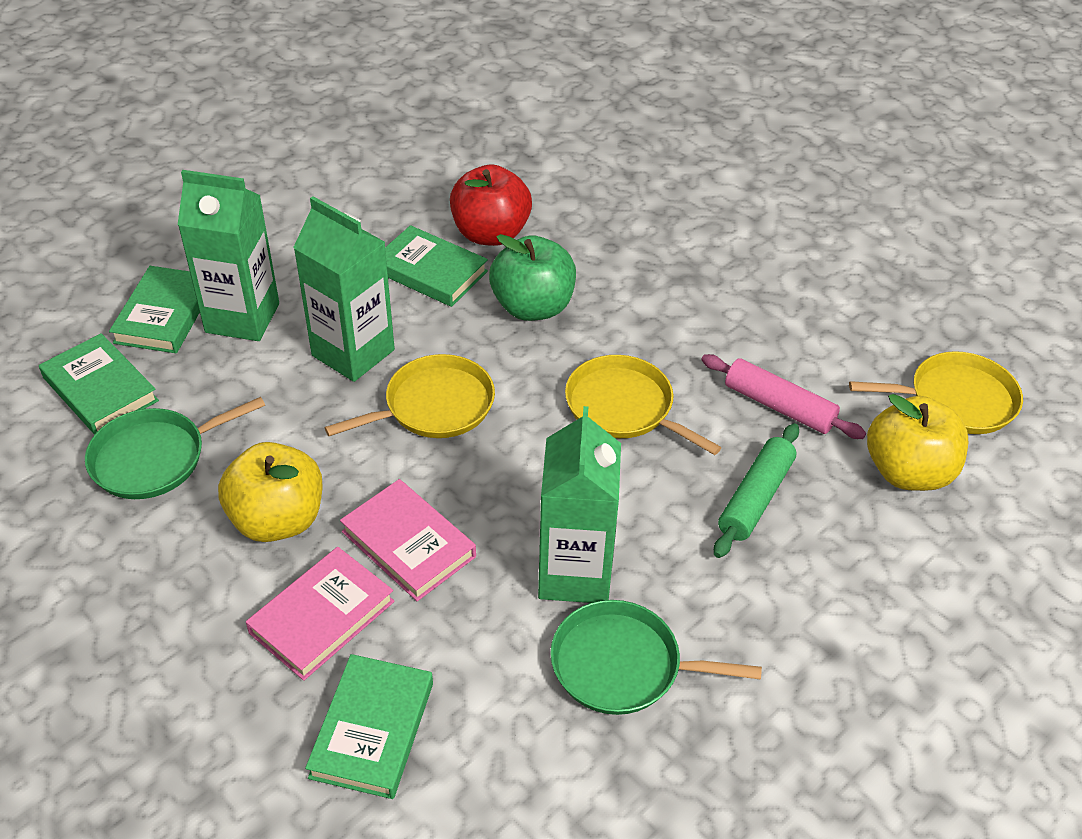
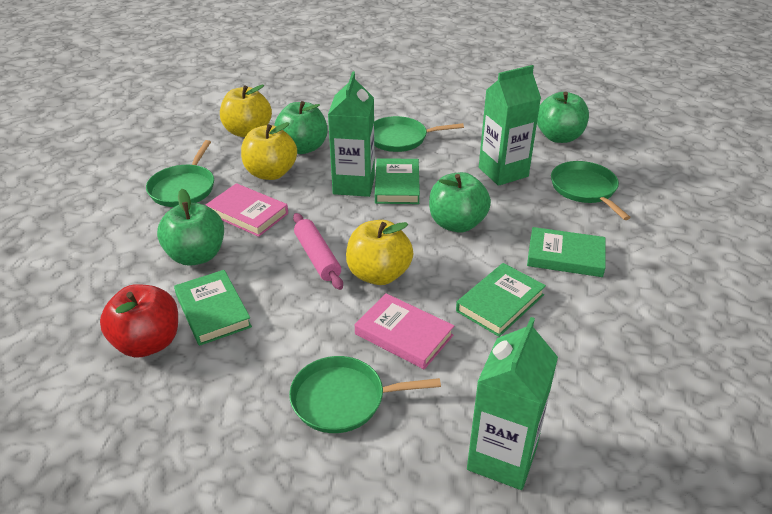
green apple: 1 -> 4
green pan: 2 -> 4
green rolling pin: 1 -> 0
yellow apple: 2 -> 3
yellow pan: 3 -> 0

